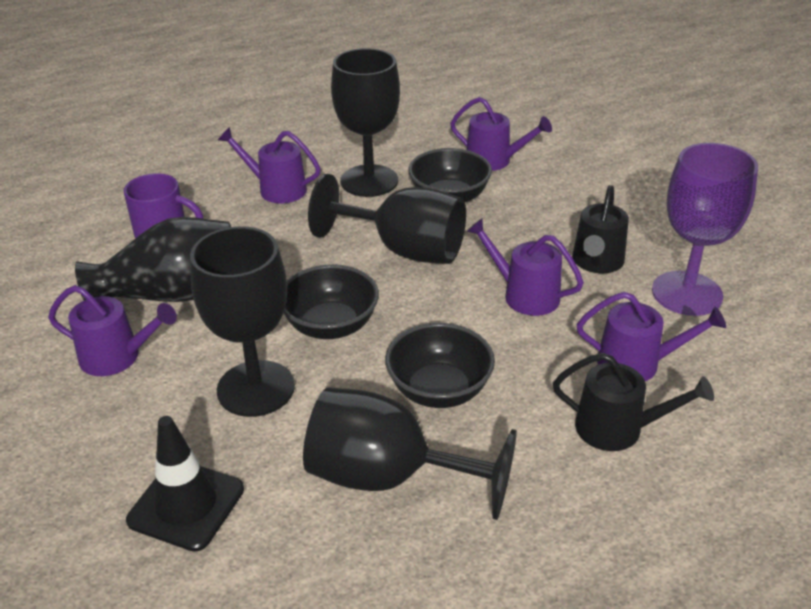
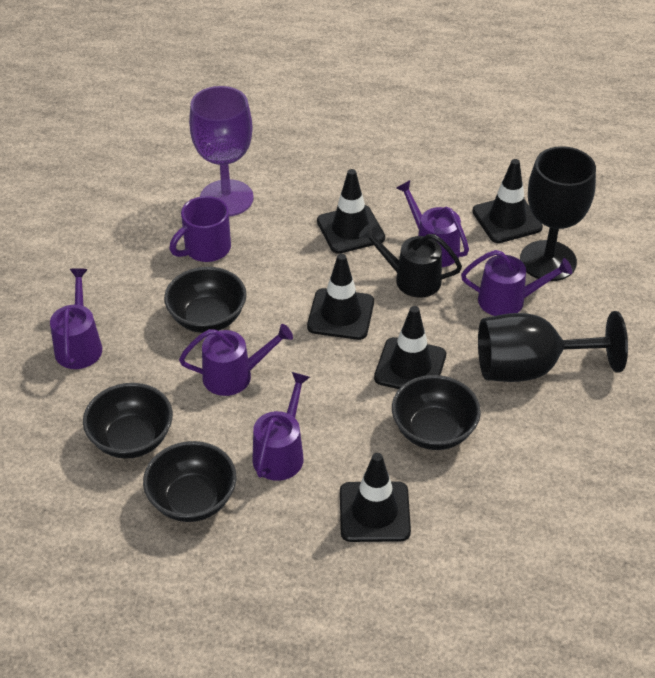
black bowl: 3 -> 4
black goblet: 4 -> 2
black traffic cone: 1 -> 5
black vase: 1 -> 0
black watering can: 2 -> 1

